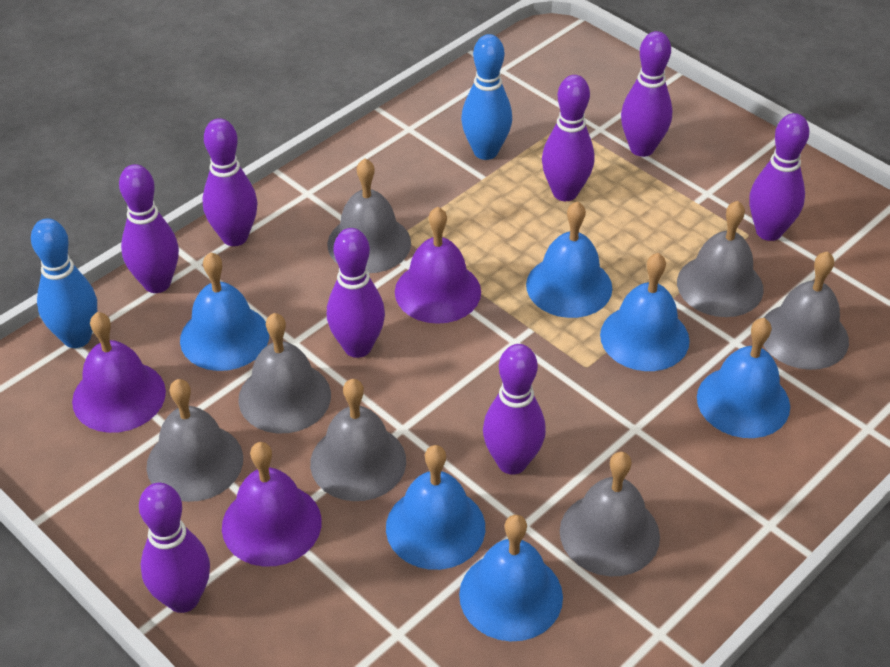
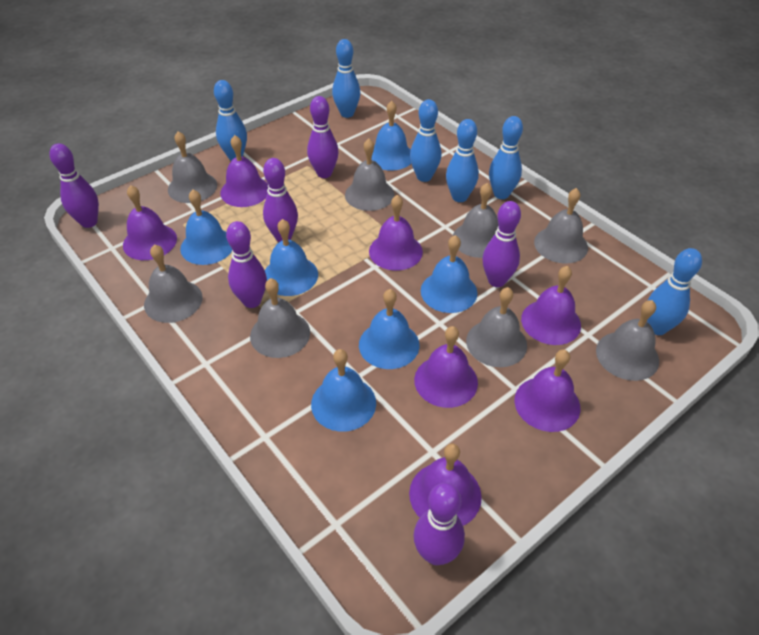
blue bowling pin: 2 -> 6
grey bell: 7 -> 8
purple bell: 3 -> 7
purple bowling pin: 8 -> 6

